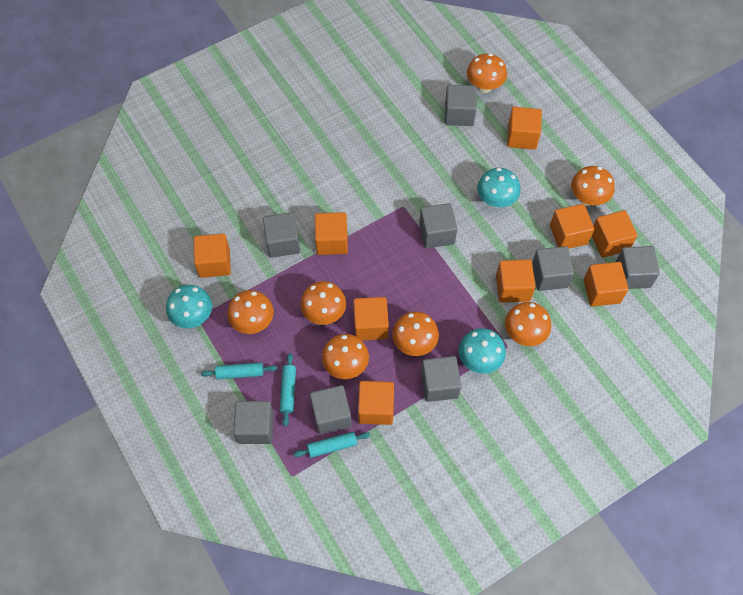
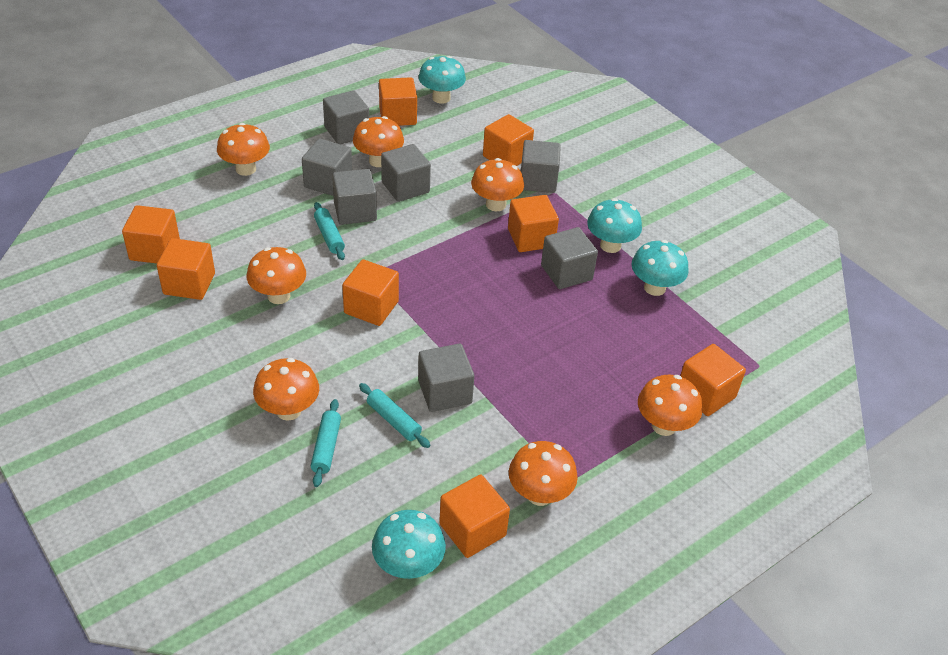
grey cube: 8 -> 7
orange cube: 9 -> 8
turquoise mushroom: 3 -> 4

